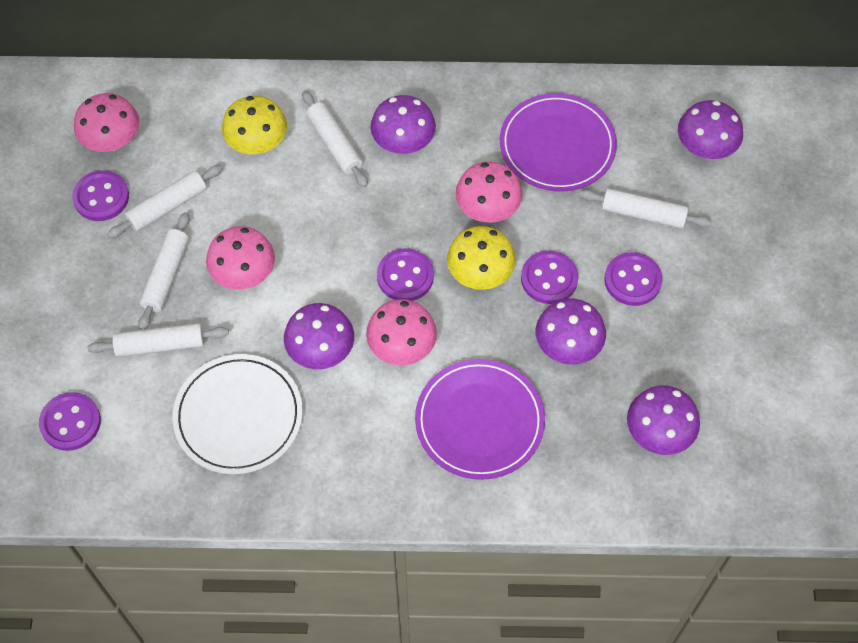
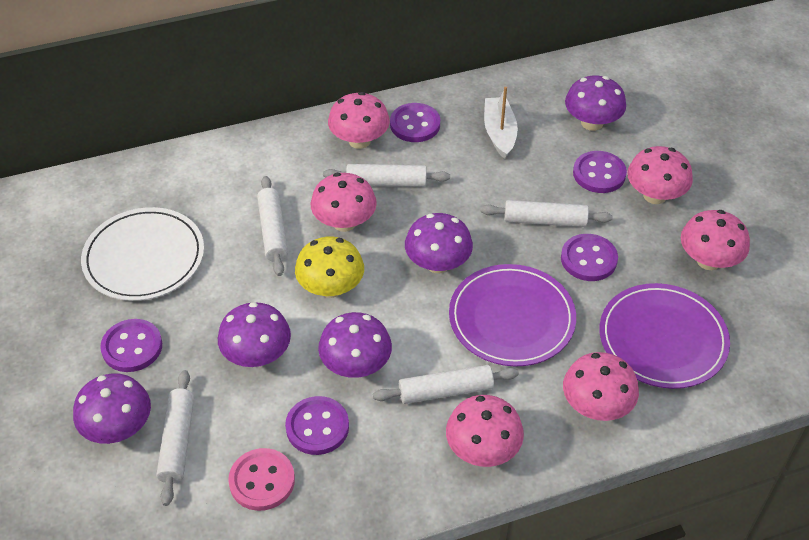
pink button: 0 -> 1
pink mushroom: 4 -> 6
white boat: 0 -> 1
yellow mushroom: 2 -> 1

